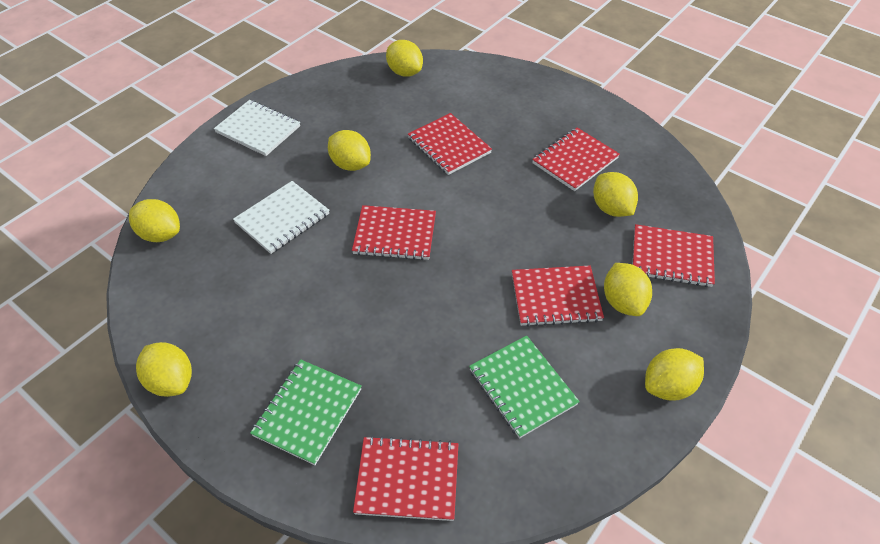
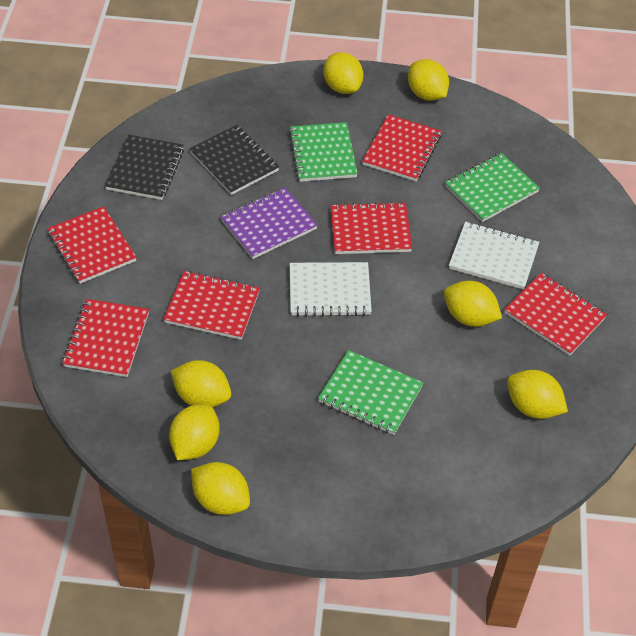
black notebook: 0 -> 2
green notebook: 2 -> 3
purple notebook: 0 -> 1

